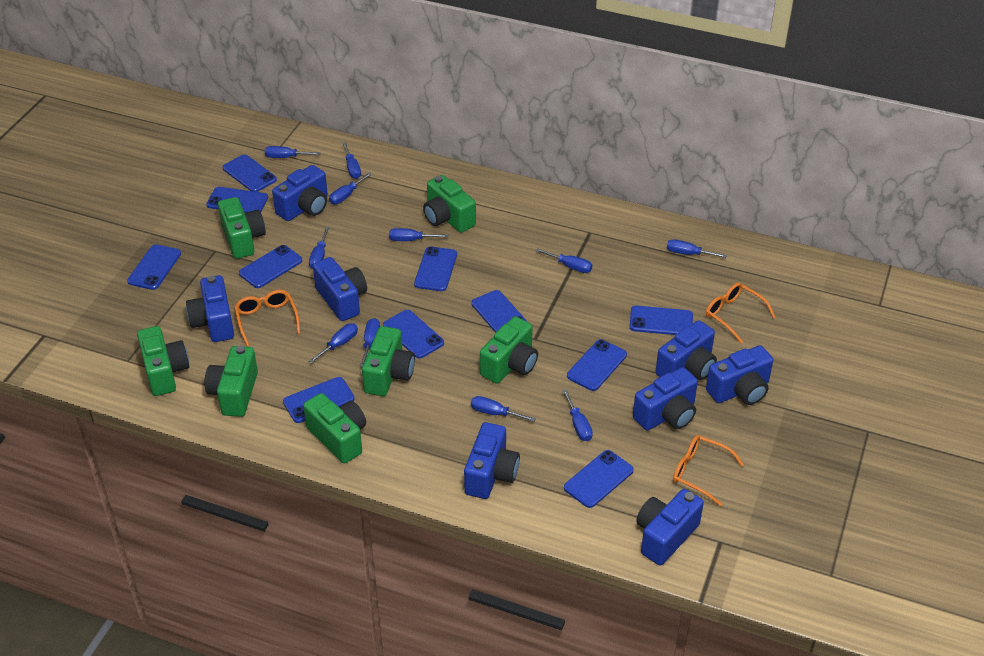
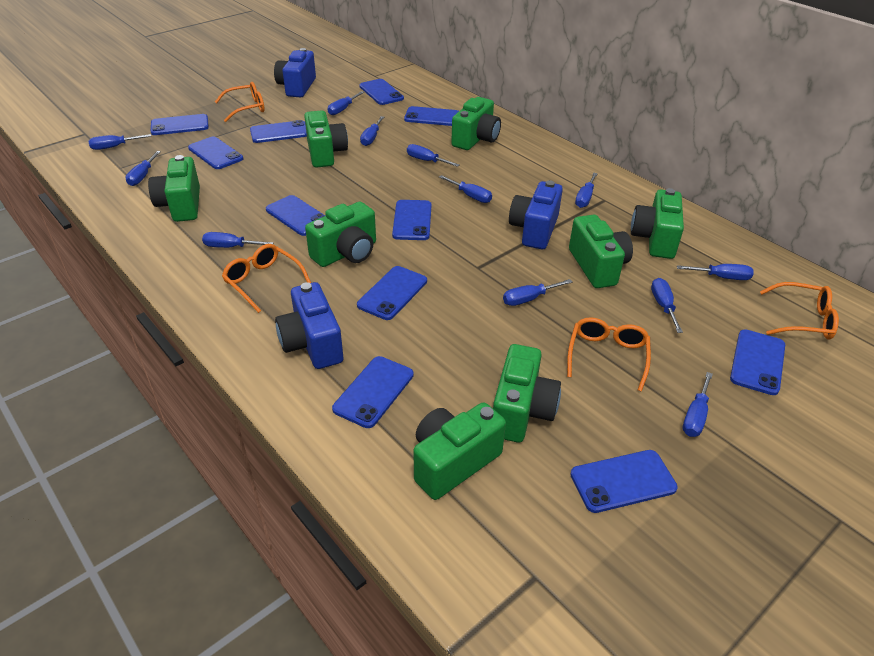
blue camera: 8 -> 3
blue screwdriver: 11 -> 12
green camera: 7 -> 8
orange glasses: 3 -> 4

